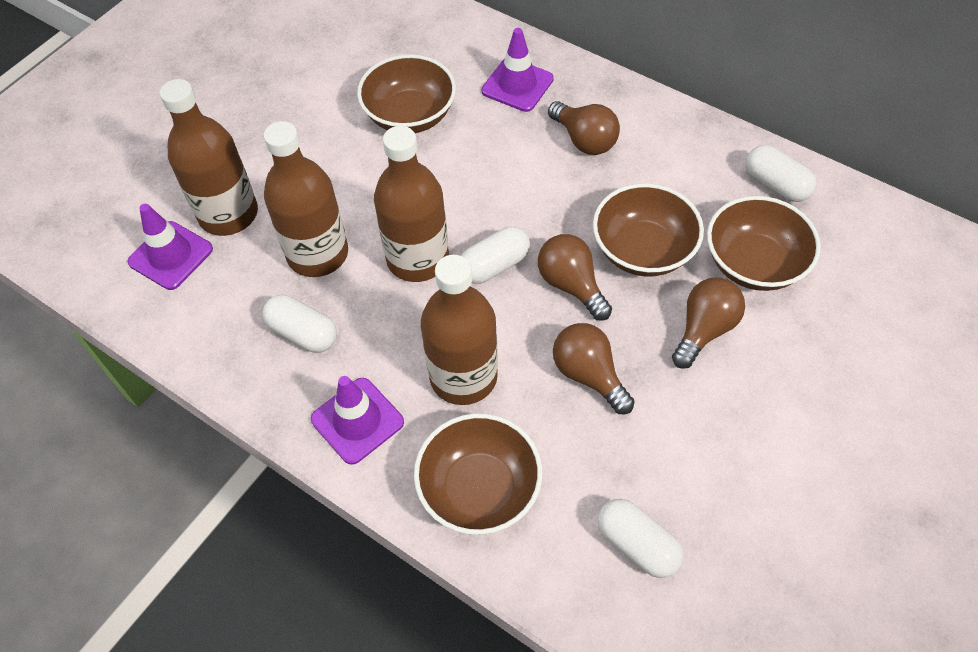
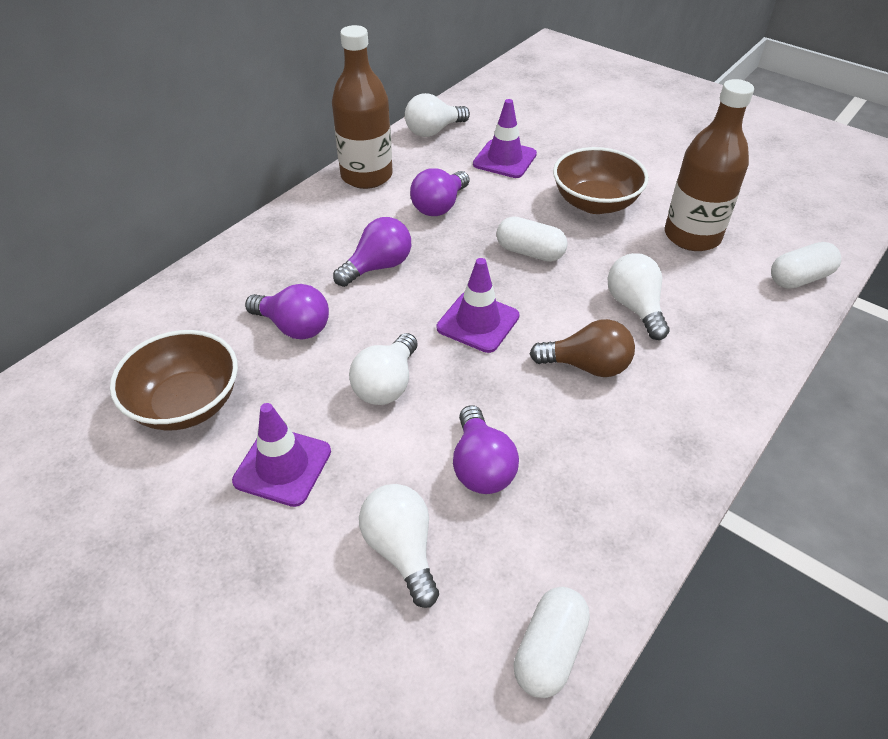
brown bottle: 4 -> 2
brown bowl: 4 -> 2
brown light bulb: 4 -> 1
purple light bulb: 0 -> 4
white capsule: 4 -> 3
white light bulb: 0 -> 4

